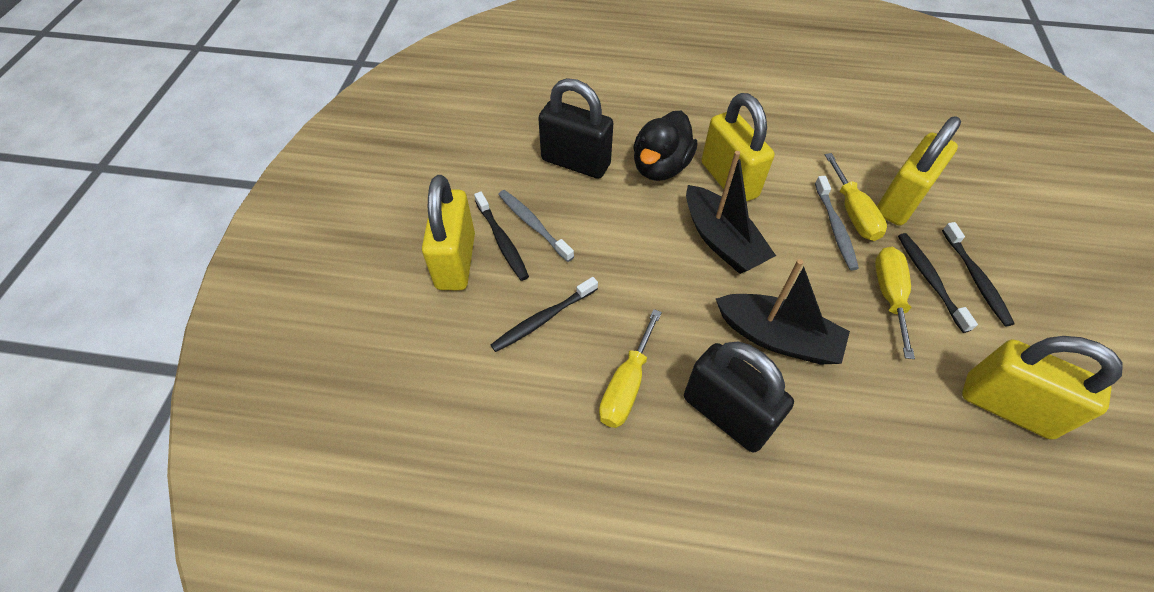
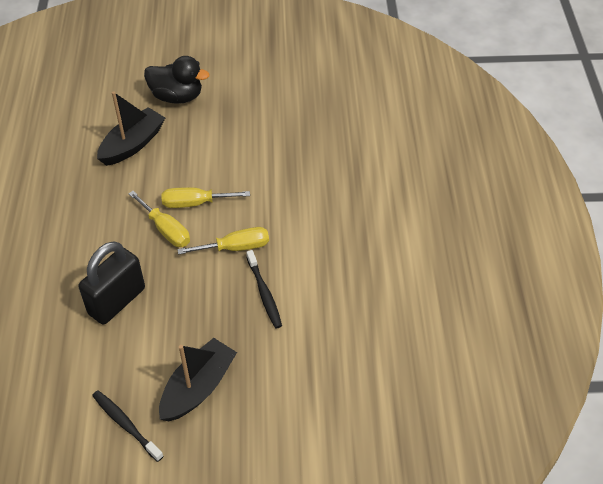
black padlock: 2 -> 1
black toothbrush: 4 -> 2
grey toothbrush: 2 -> 0
yellow padlock: 4 -> 0

